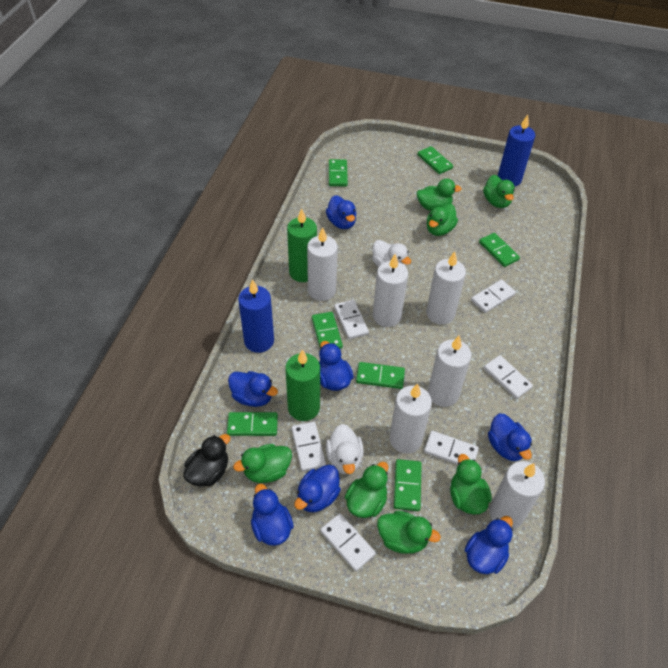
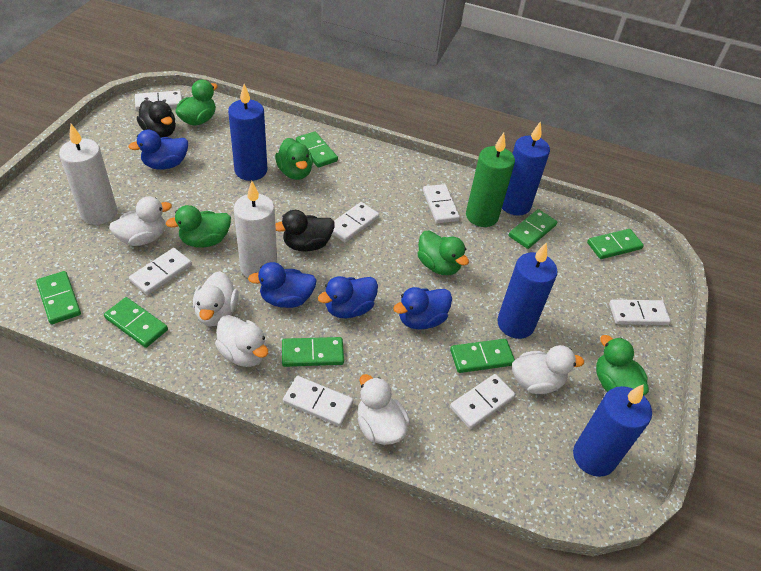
black duck: 1 -> 2
blue candle: 2 -> 4
blue duck: 7 -> 4
green candle: 2 -> 1
green duck: 7 -> 5
white candle: 6 -> 2
white domino: 6 -> 7
white duck: 2 -> 5

